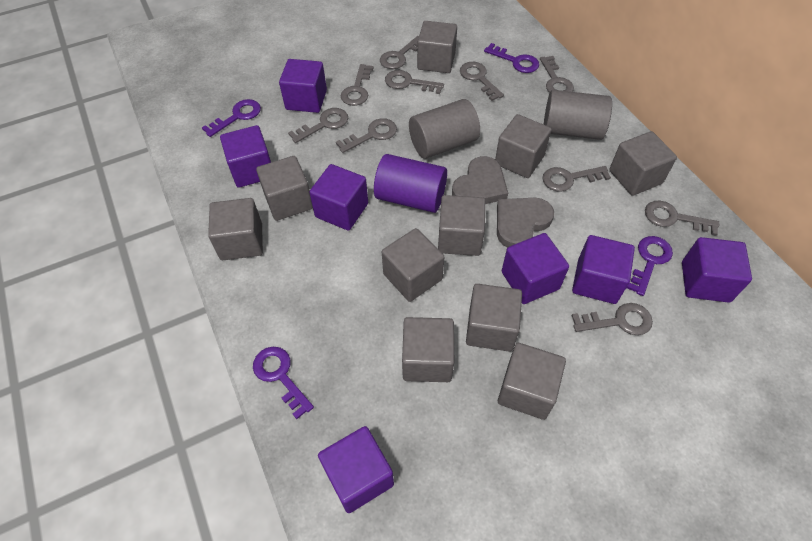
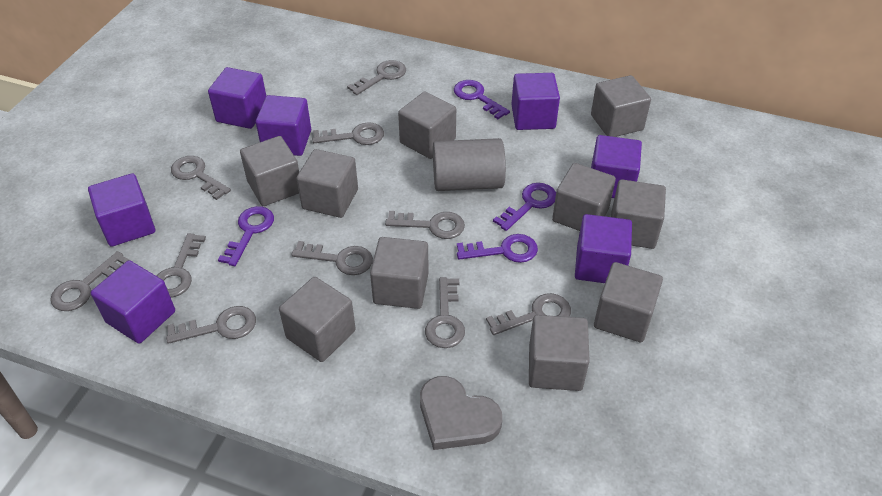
grey cylinder: 2 -> 1
grey heart: 2 -> 1
purple cylinder: 1 -> 0

